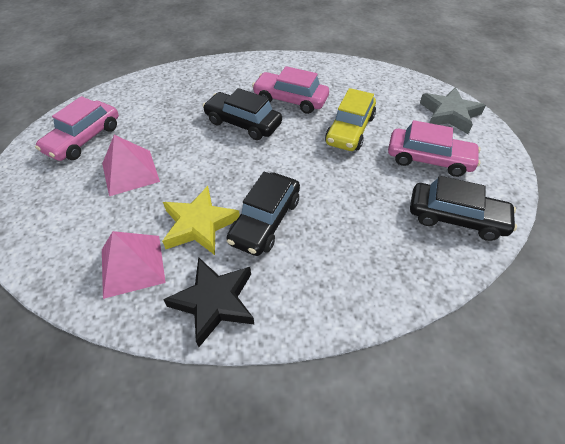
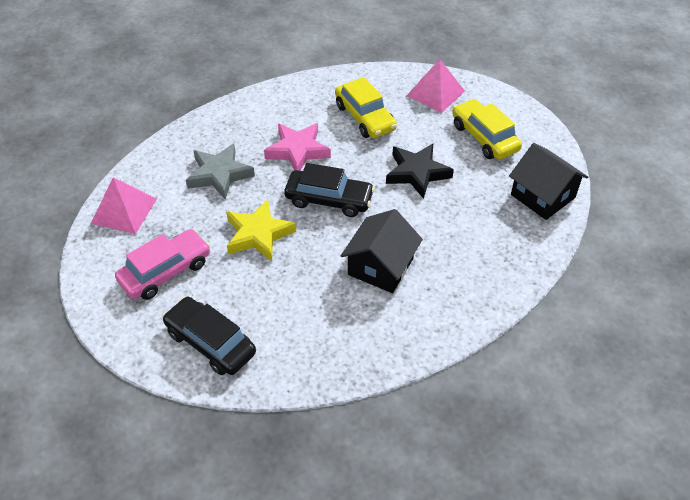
black car: 3 -> 2
black house: 0 -> 2
pink car: 3 -> 1
pink star: 0 -> 1
yellow car: 1 -> 2

